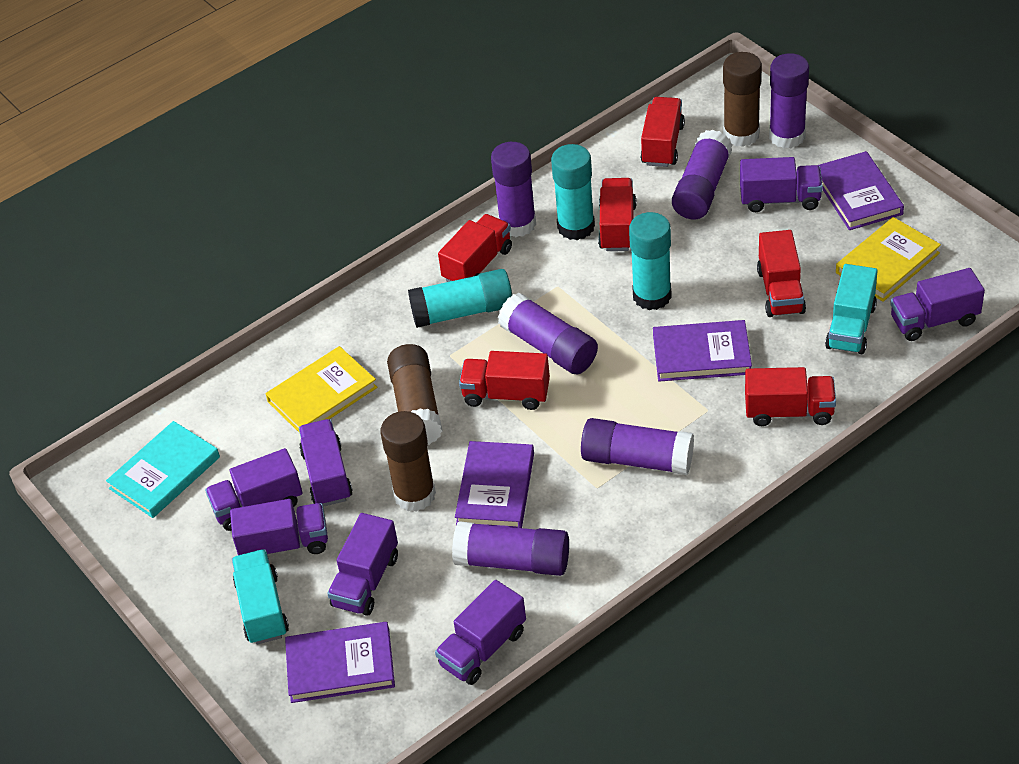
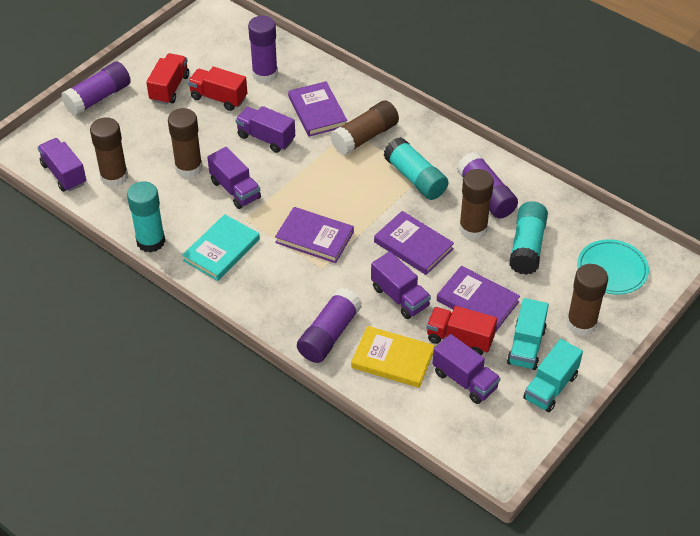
brown glue stick: 3 -> 5
purple glue stick: 6 -> 4
purple truck: 7 -> 5
red truck: 6 -> 3
turquoise plate: 0 -> 1
yellow book: 2 -> 1

